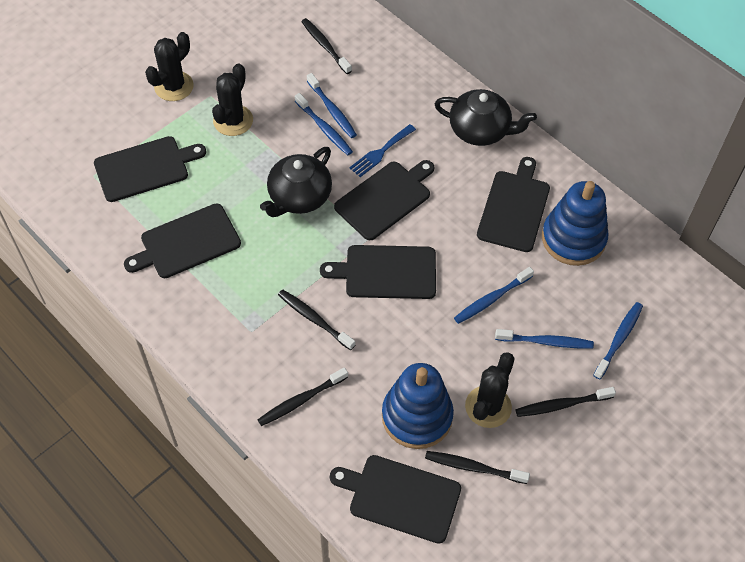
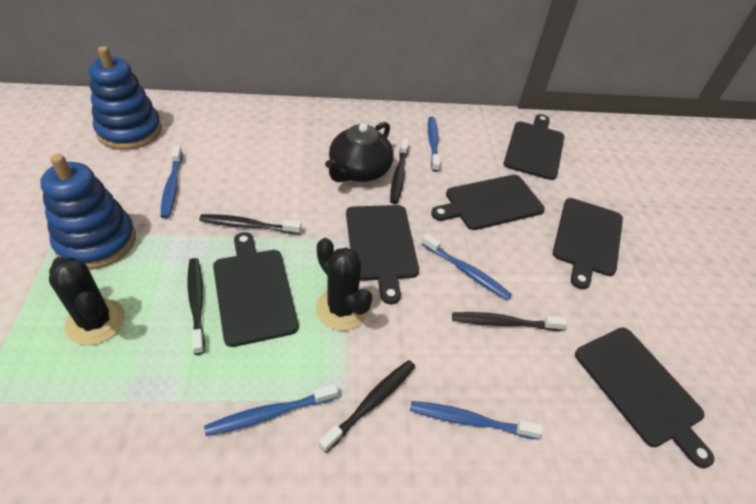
black cactus: 3 -> 2
black teapot: 2 -> 1
blue fork: 1 -> 0

